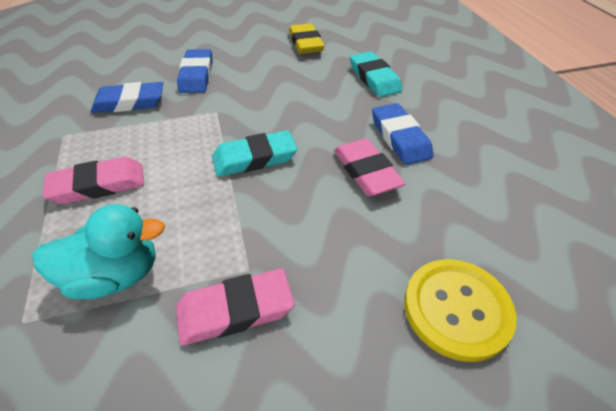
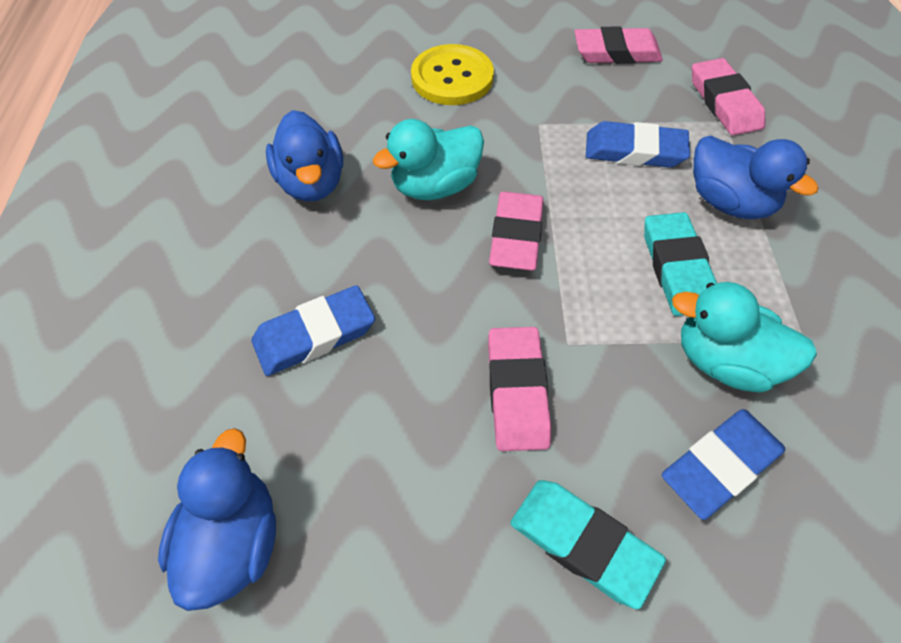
blue duck: 0 -> 3
pink eraser: 3 -> 4
turquoise duck: 1 -> 2
yellow eraser: 1 -> 0

